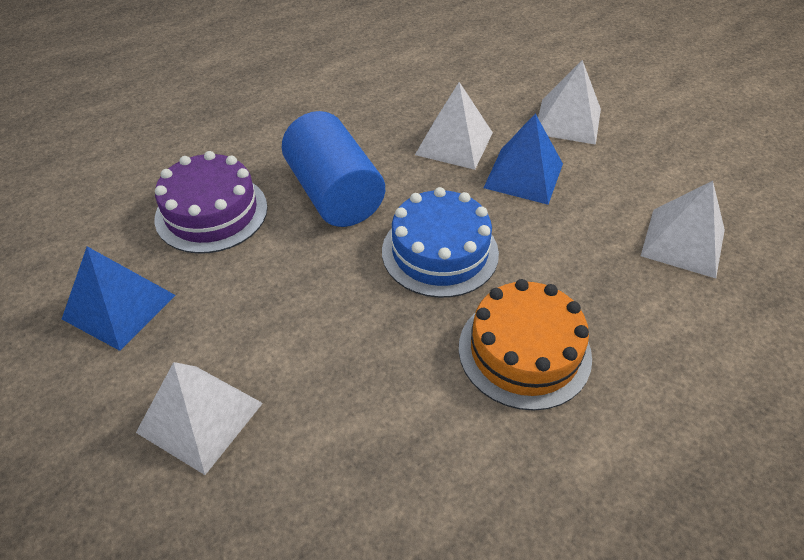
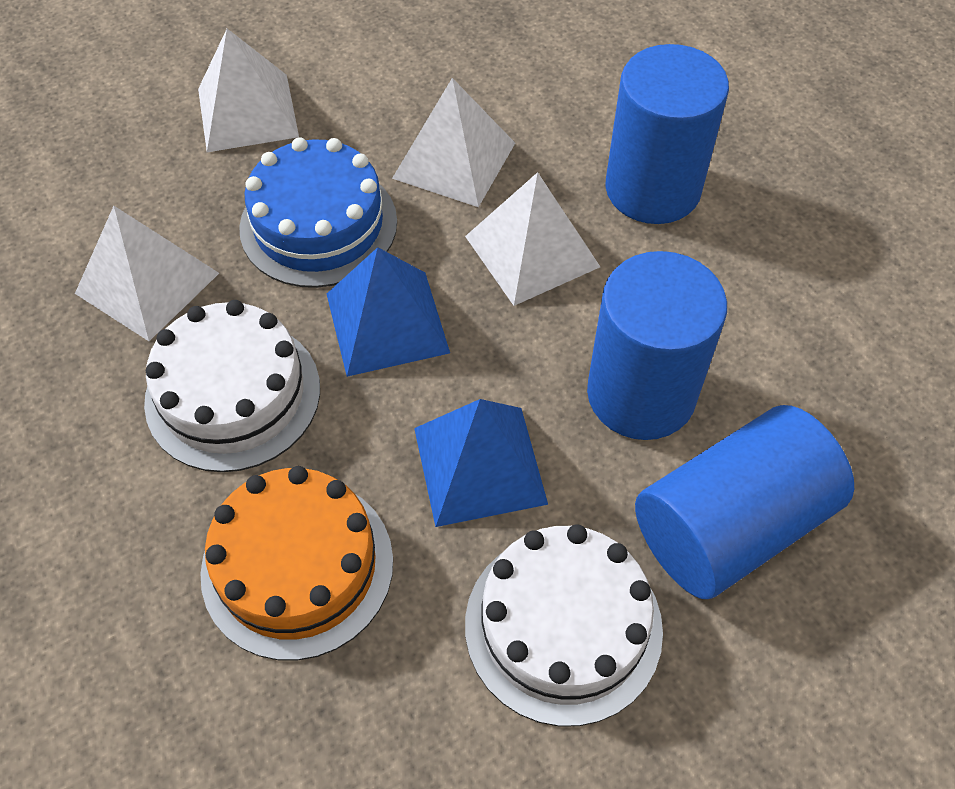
blue cylinder: 1 -> 3
purple cake: 1 -> 0
white cake: 0 -> 2

